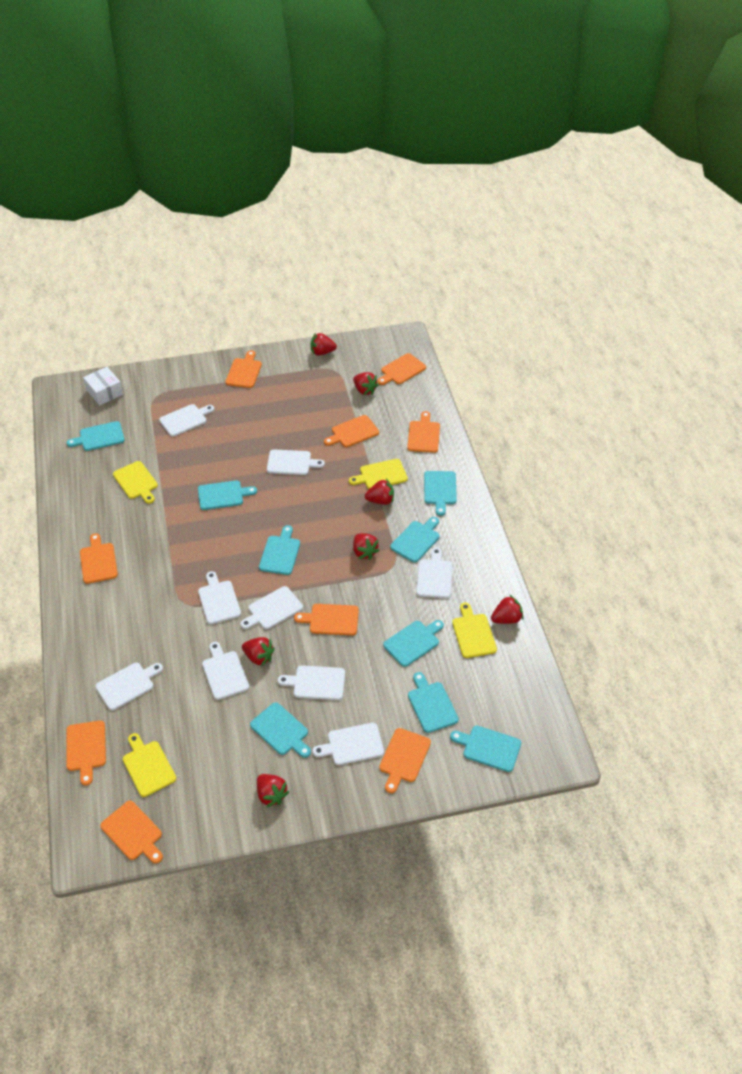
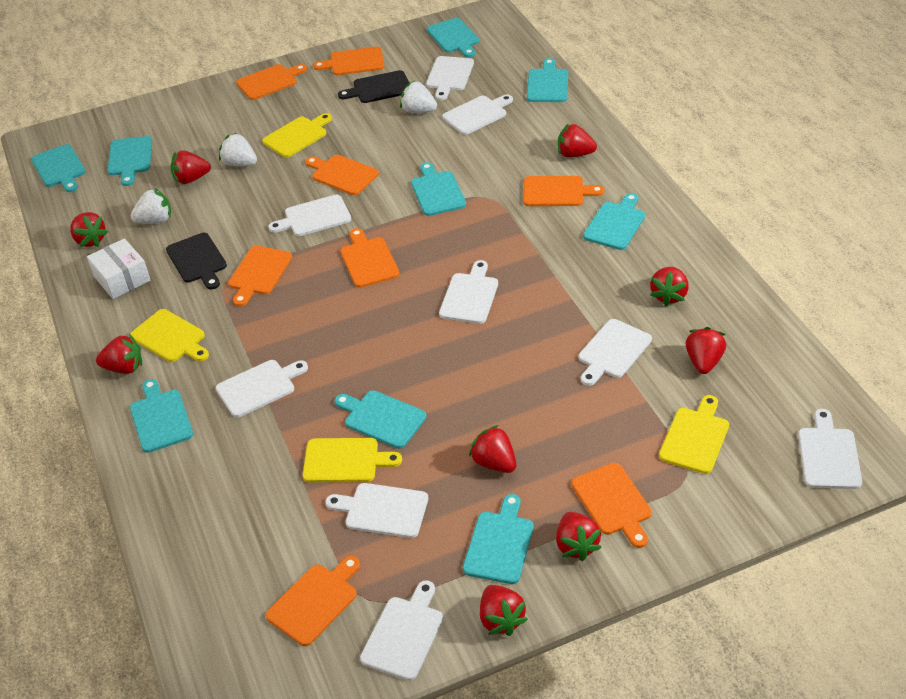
black cutting board: 0 -> 2
orange cutting board: 9 -> 8
red strawberry: 7 -> 9
white strawberry: 0 -> 3

